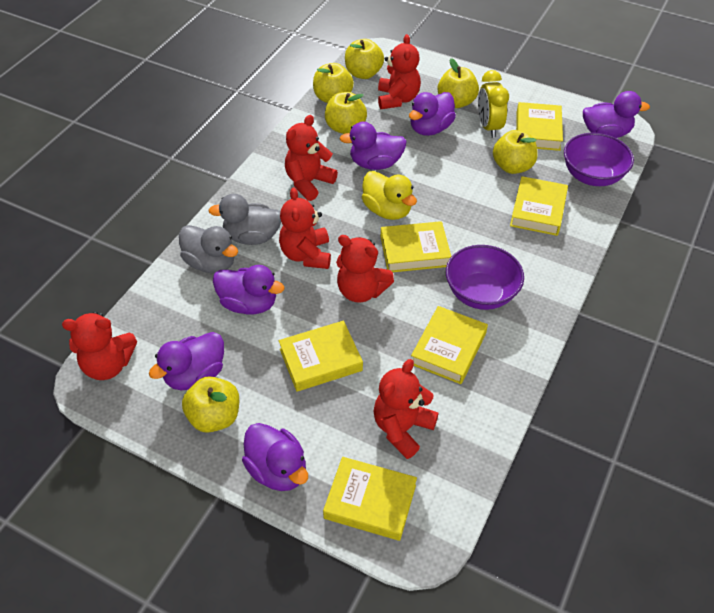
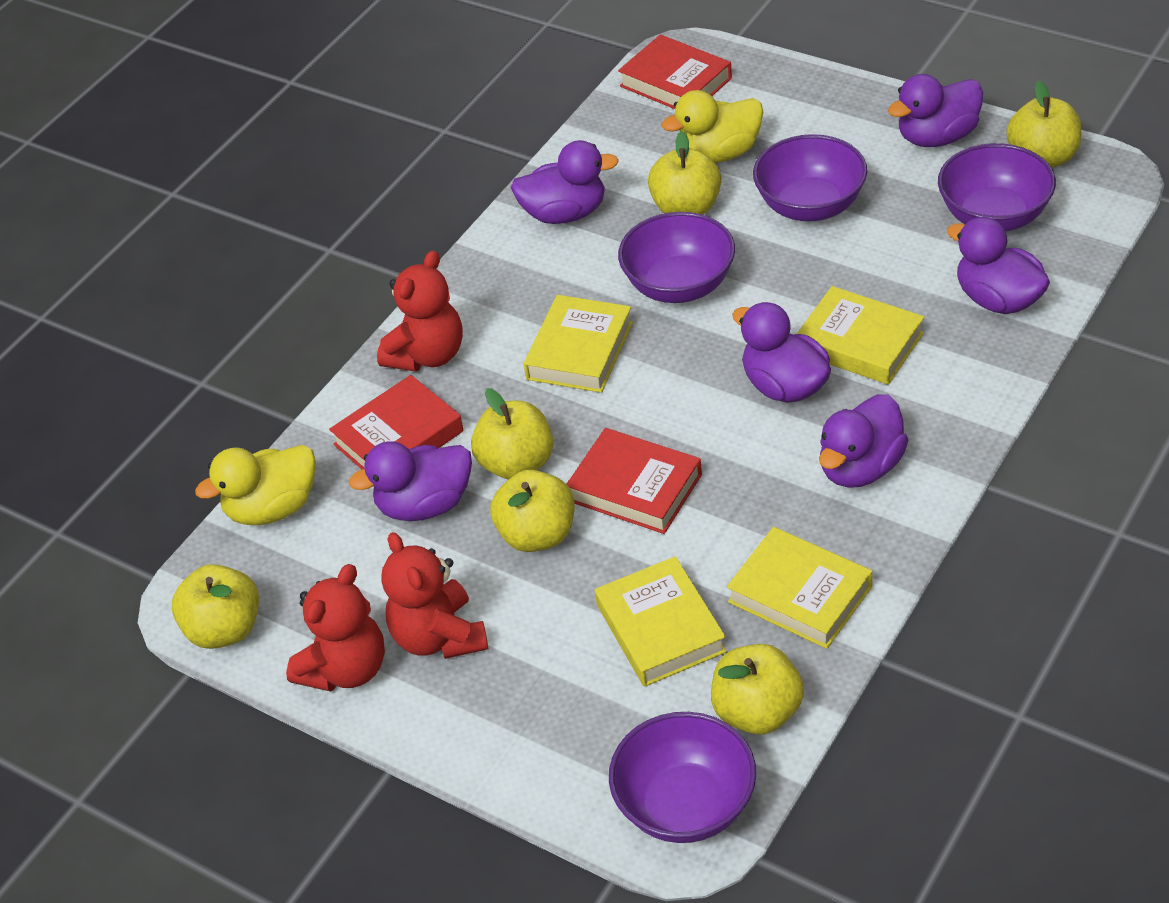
grey duck: 2 -> 0
purple bowl: 2 -> 4
red book: 0 -> 3
red teddy bear: 6 -> 3
yellow book: 6 -> 4
yellow clock: 1 -> 0
yellow duck: 1 -> 2

